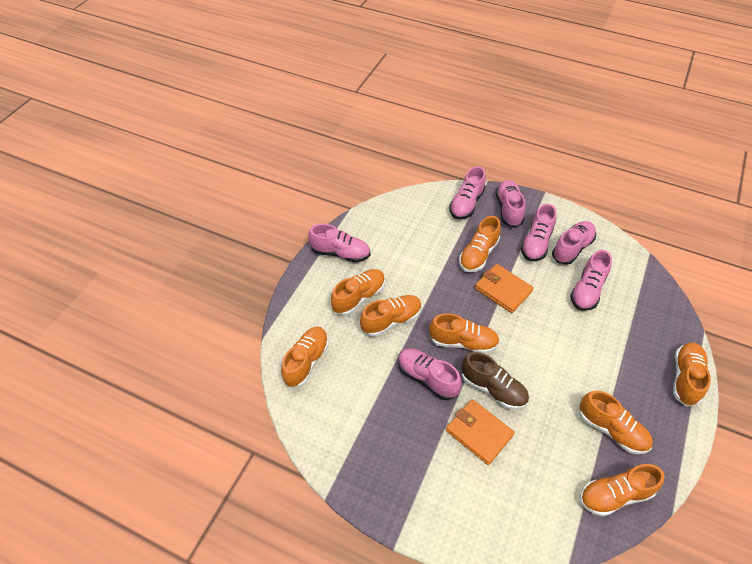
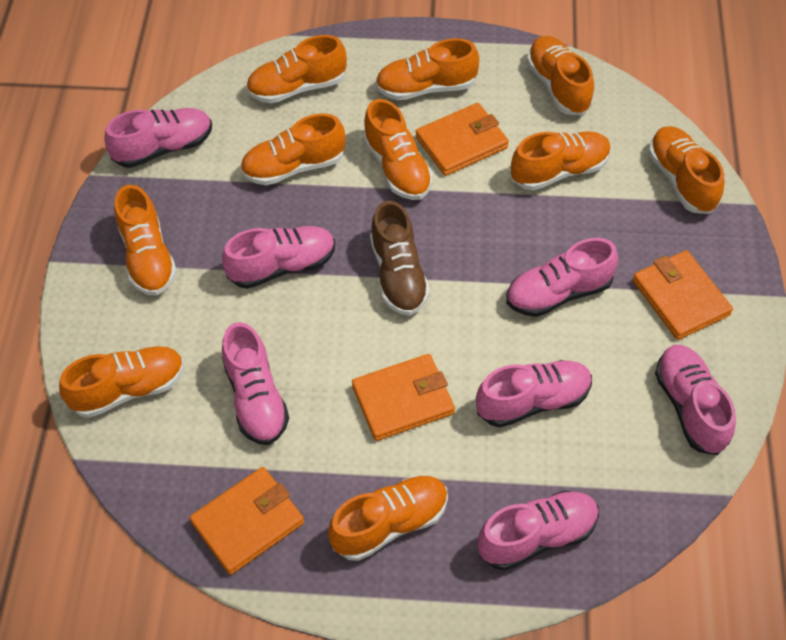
orange shoe: 8 -> 10
orange wallet: 2 -> 4

